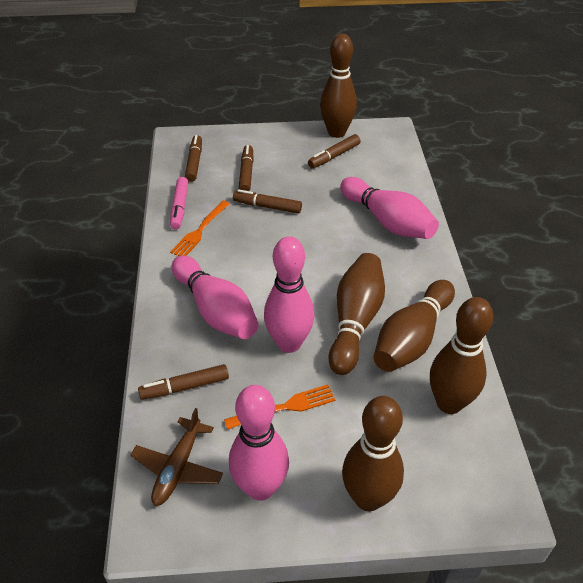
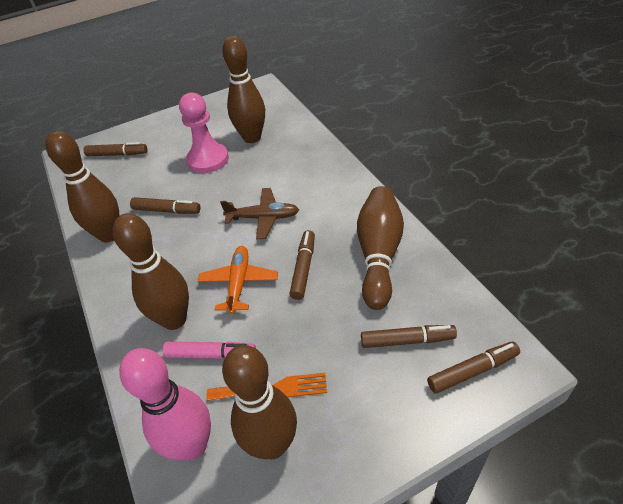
orange fork: 2 -> 1
orange plane: 0 -> 1
pink bowling pin: 4 -> 1
pink pawn: 0 -> 1

